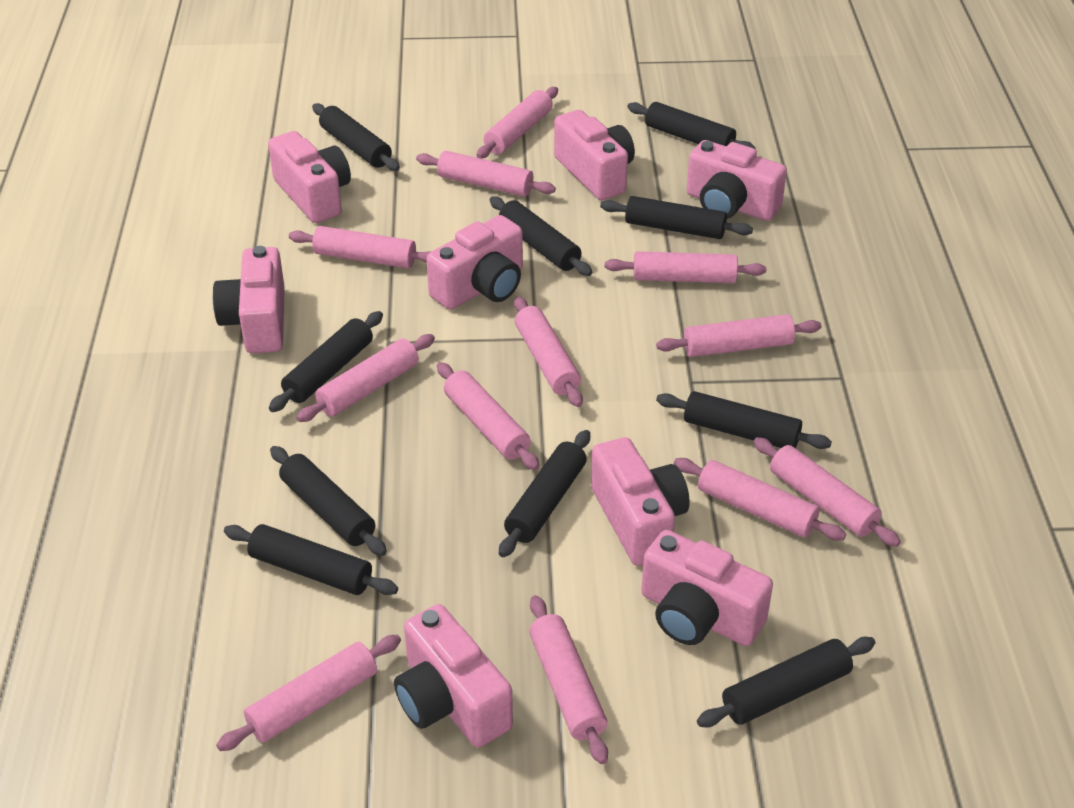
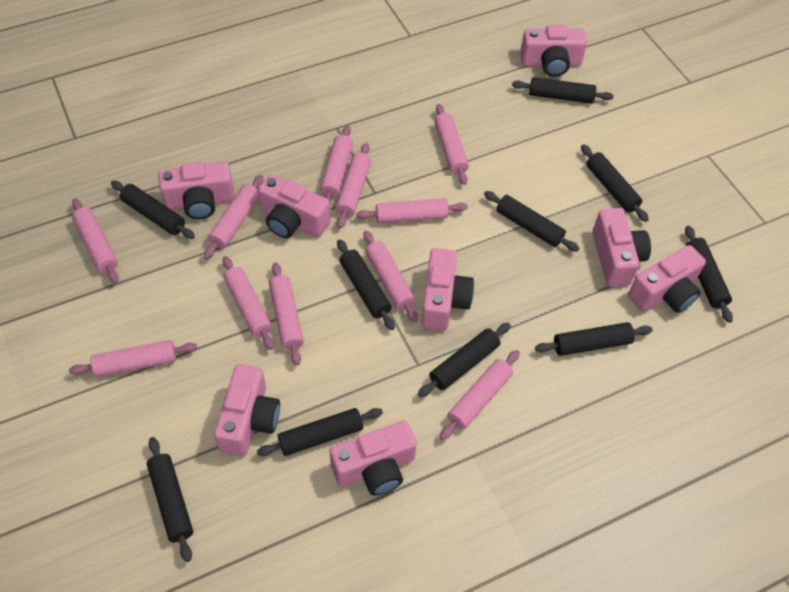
pink rolling pin: 12 -> 11

